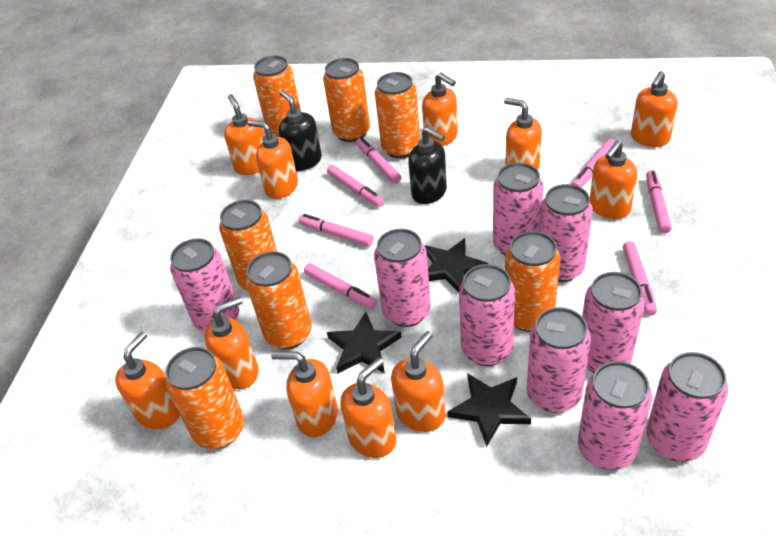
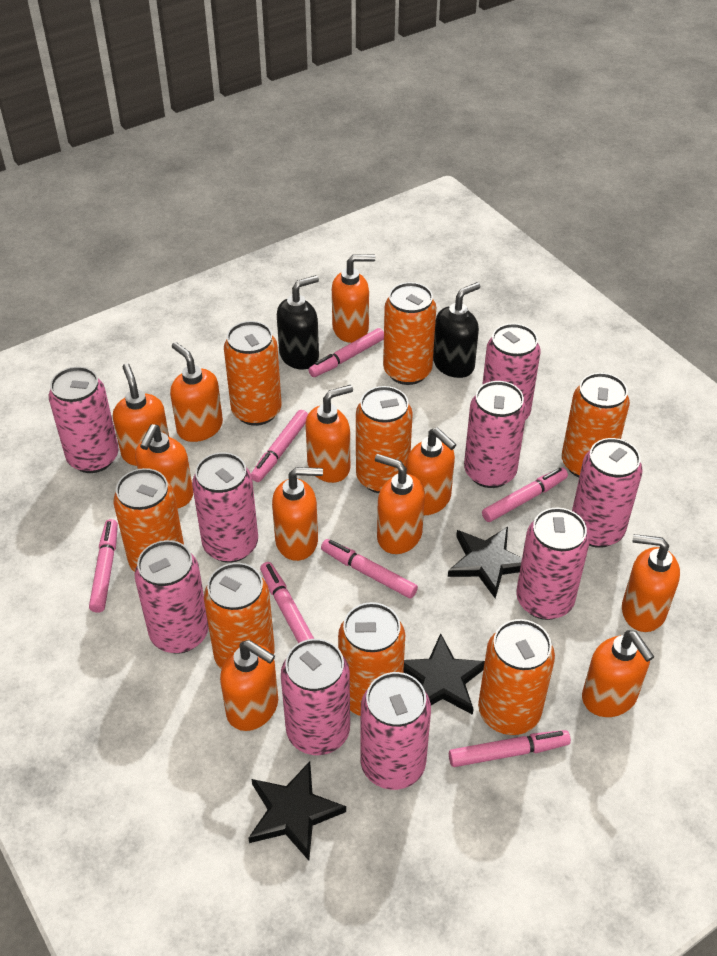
orange can: 7 -> 8

